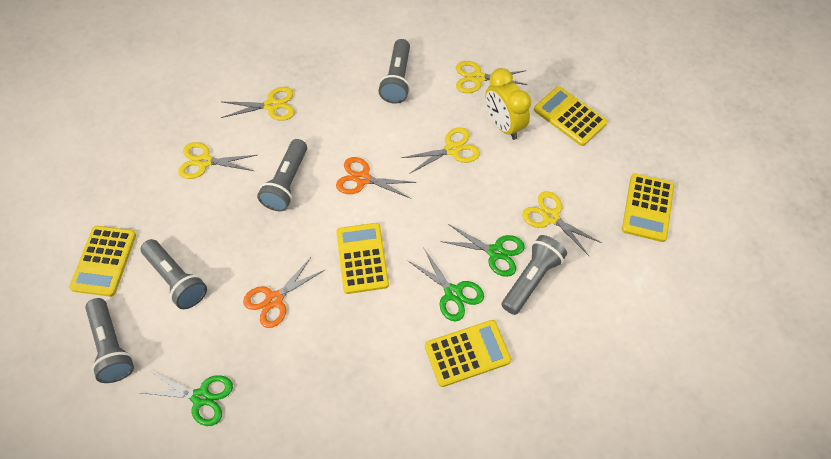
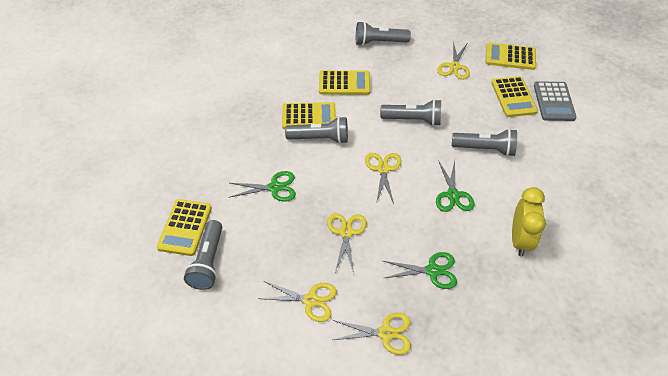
grey calculator: 0 -> 1
orange scissors: 2 -> 0

